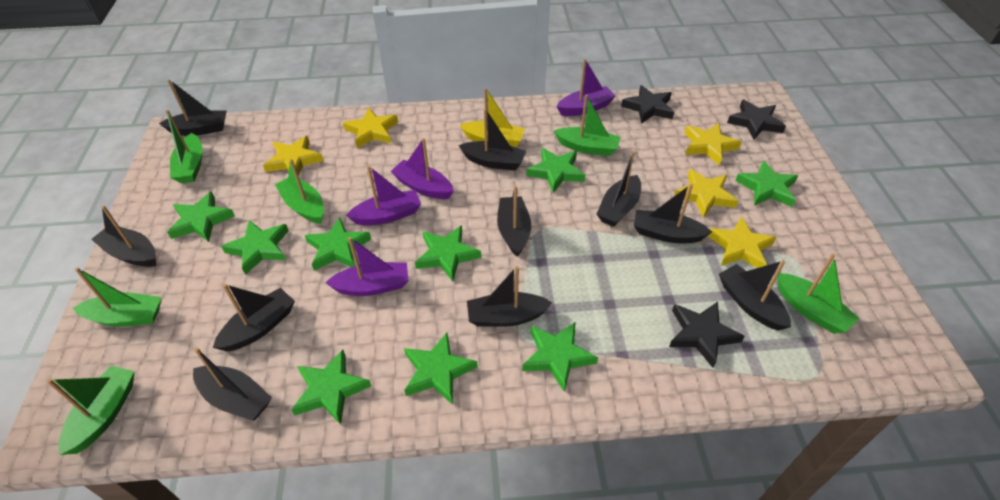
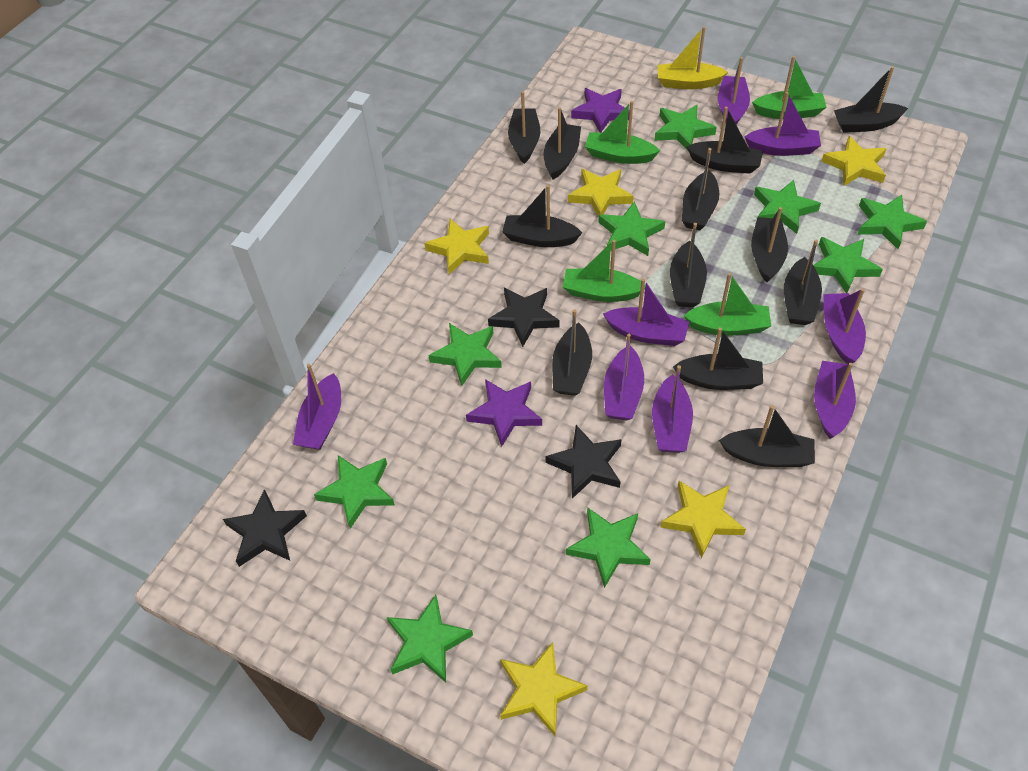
black boat: 10 -> 12
green boat: 6 -> 4
purple boat: 4 -> 8
purple star: 0 -> 2

